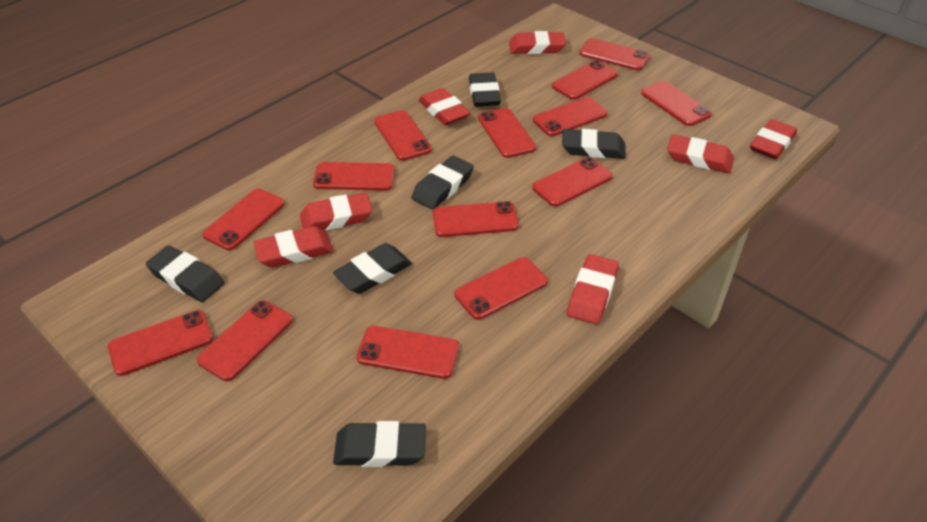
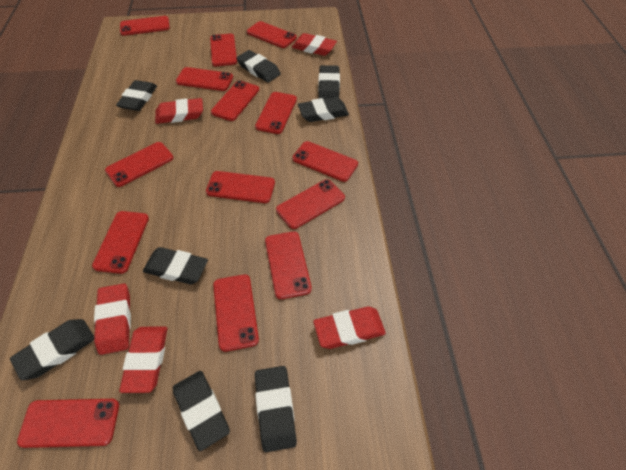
black eraser: 6 -> 8
red eraser: 7 -> 5

